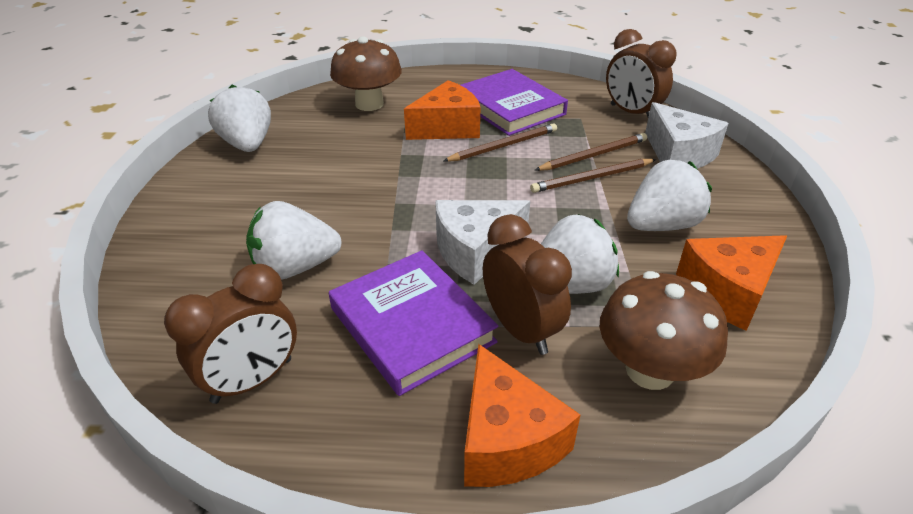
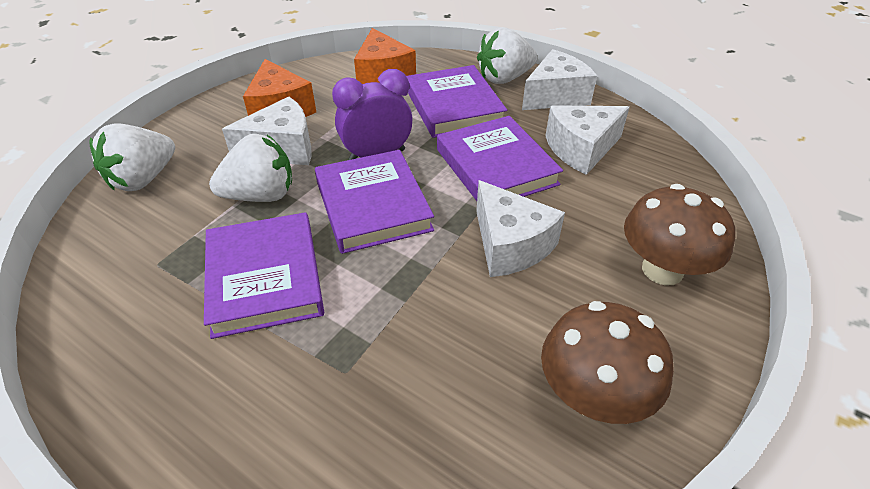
brown clock: 3 -> 0
brown pencil: 3 -> 0
orange cheese: 3 -> 2
purple book: 2 -> 4
purple clock: 0 -> 1
white cheese: 2 -> 4
white strawberry: 4 -> 3

